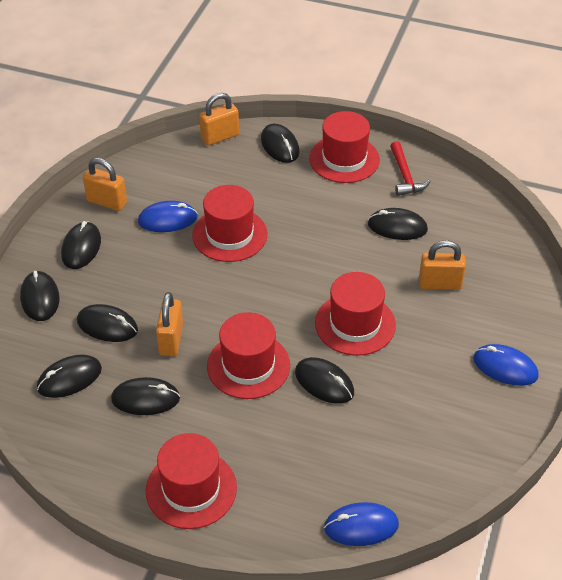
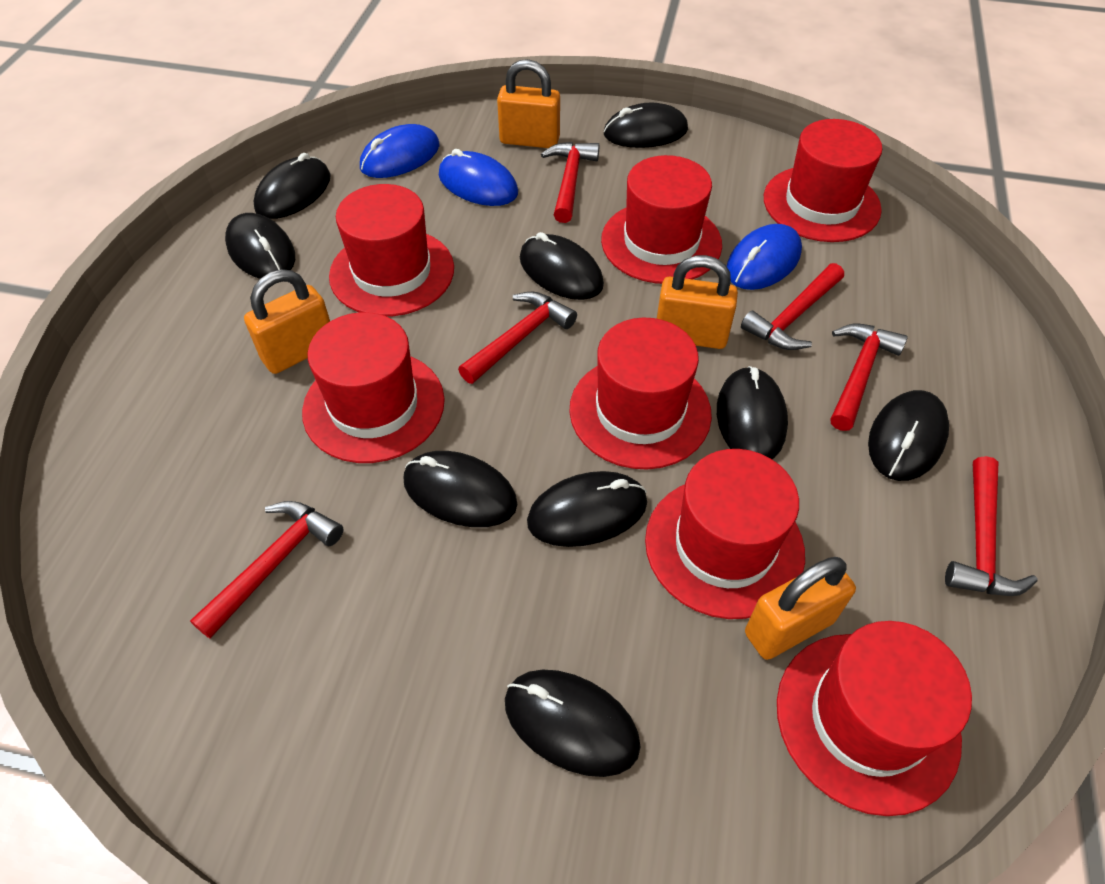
black mouse: 8 -> 9
red hammer: 1 -> 6
red hat: 5 -> 7

